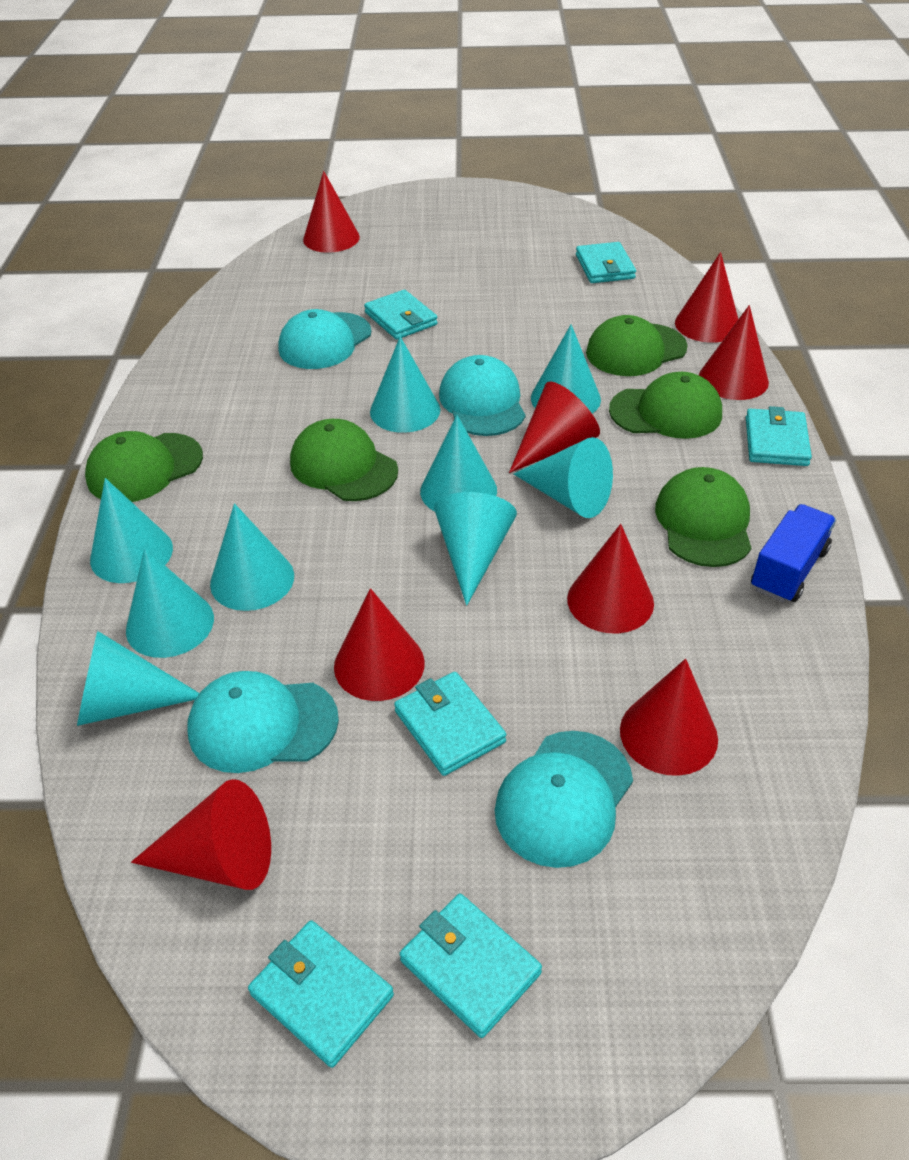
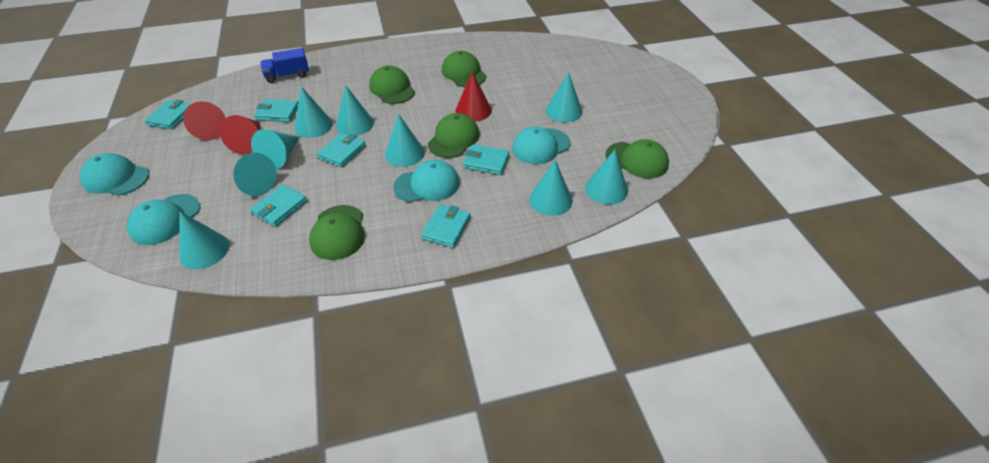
red cone: 8 -> 3

